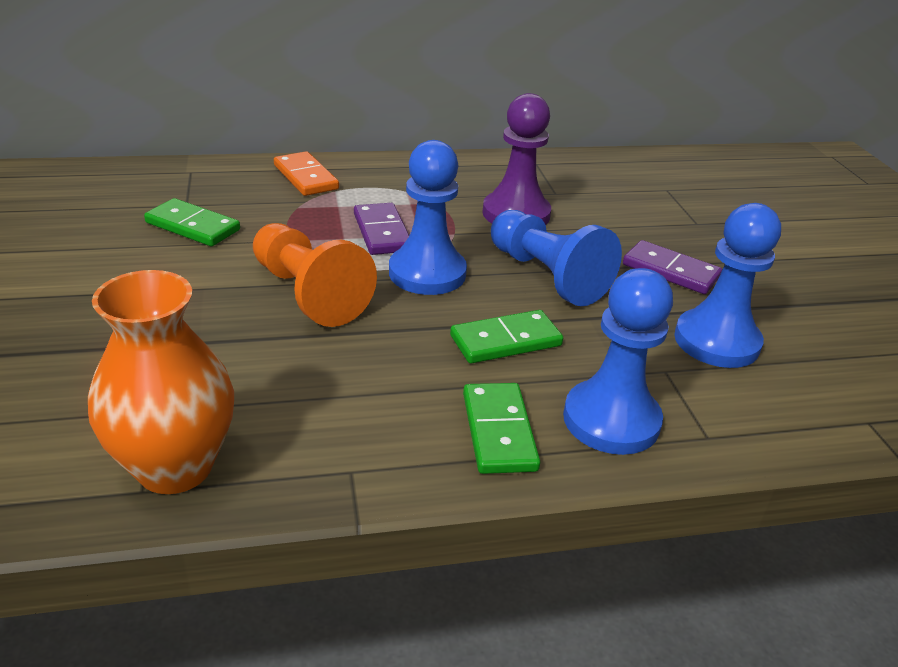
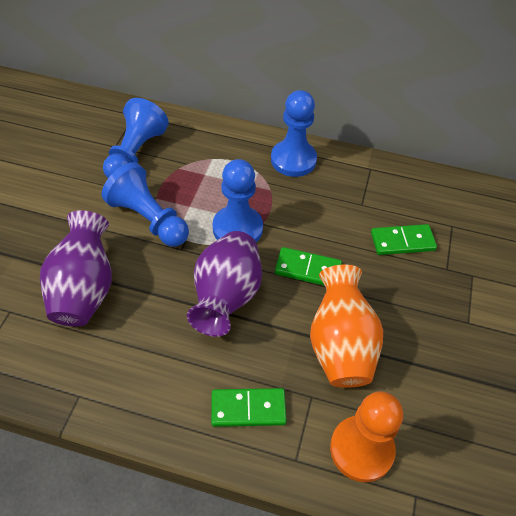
orange domino: 1 -> 0
purple domino: 2 -> 0
purple pawn: 1 -> 0
purple vase: 0 -> 2

